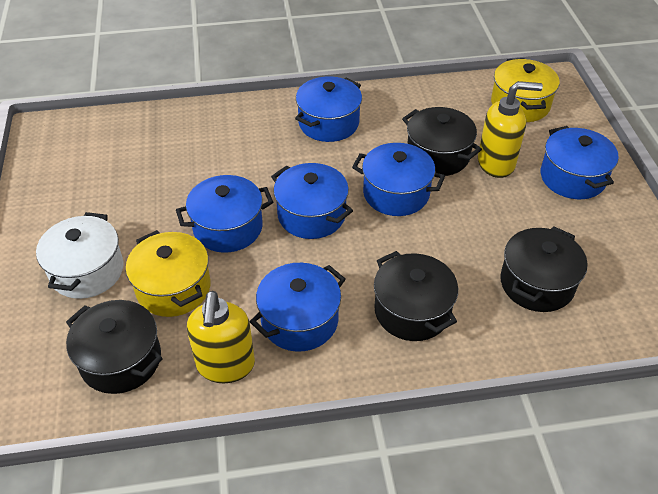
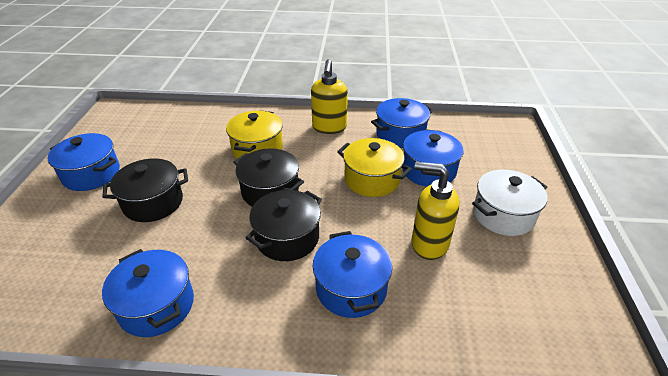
black pot: 4 -> 3
blue pot: 6 -> 5

